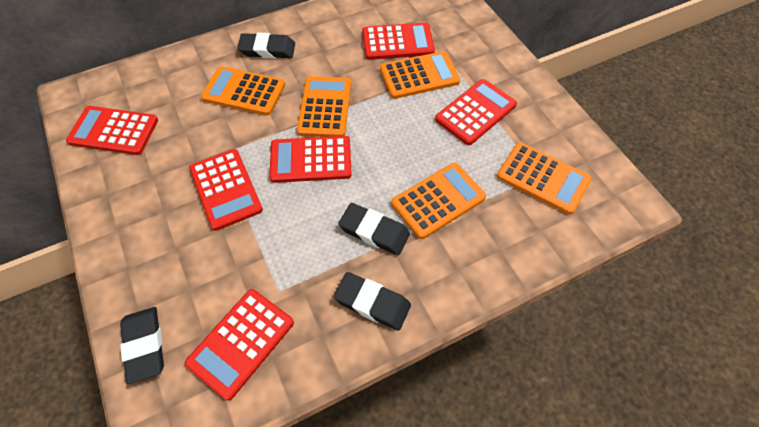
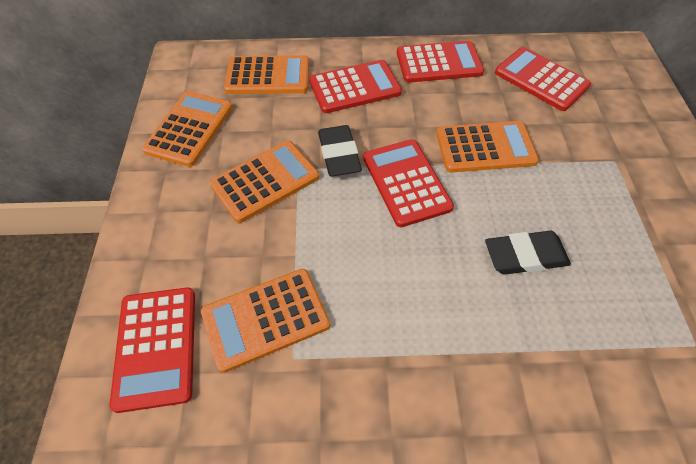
black eraser: 4 -> 2
red calculator: 6 -> 5

